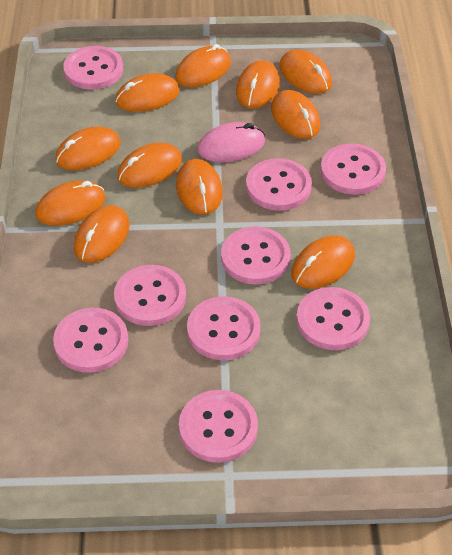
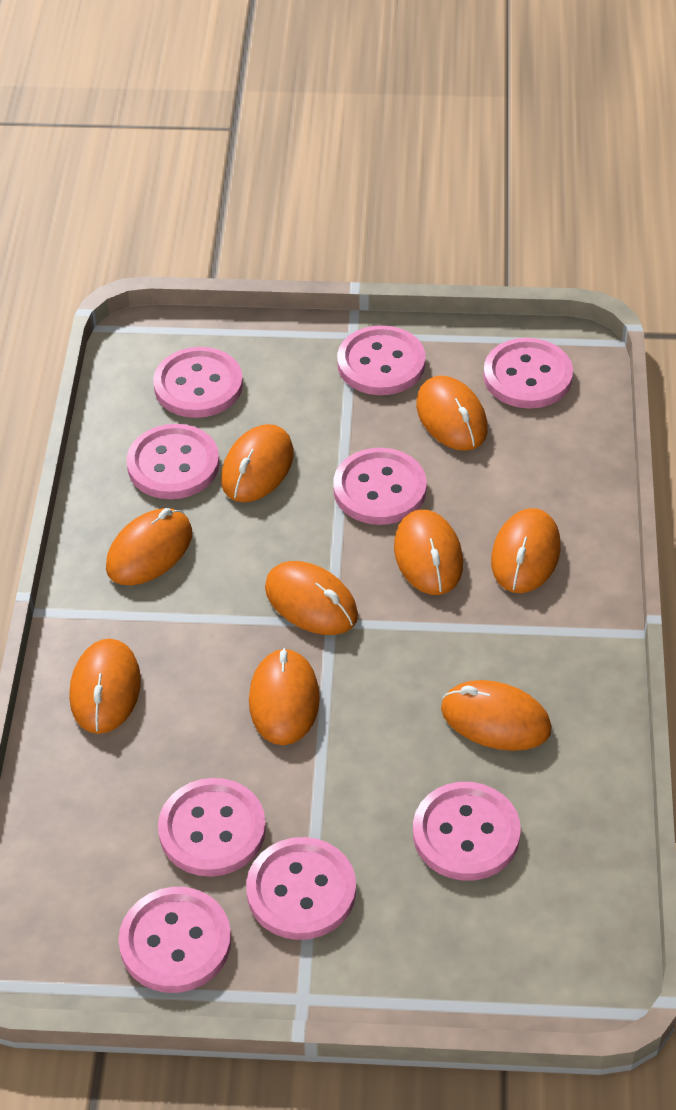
orange mouse: 11 -> 9
pink mouse: 1 -> 0

